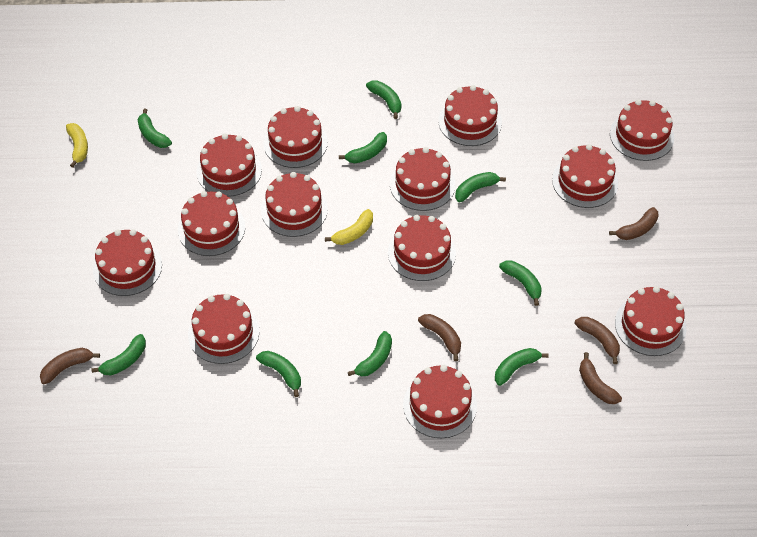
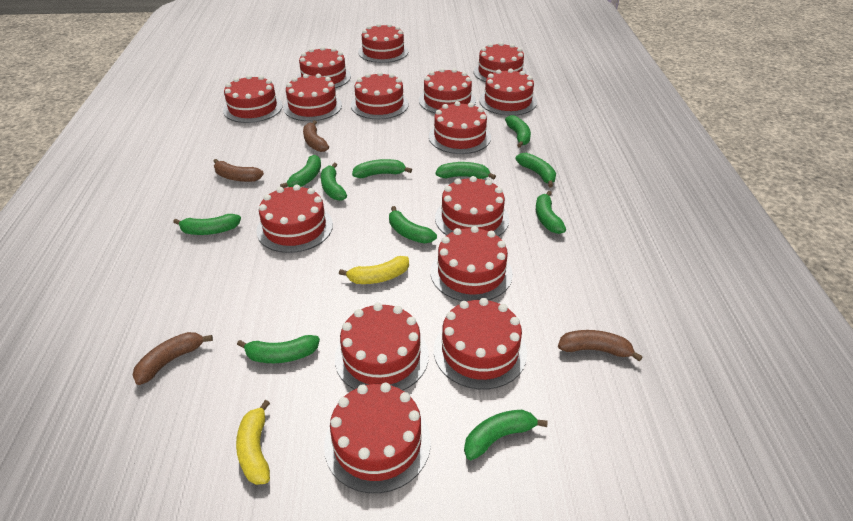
brown banana: 5 -> 4
green banana: 9 -> 11
red cake: 13 -> 15

